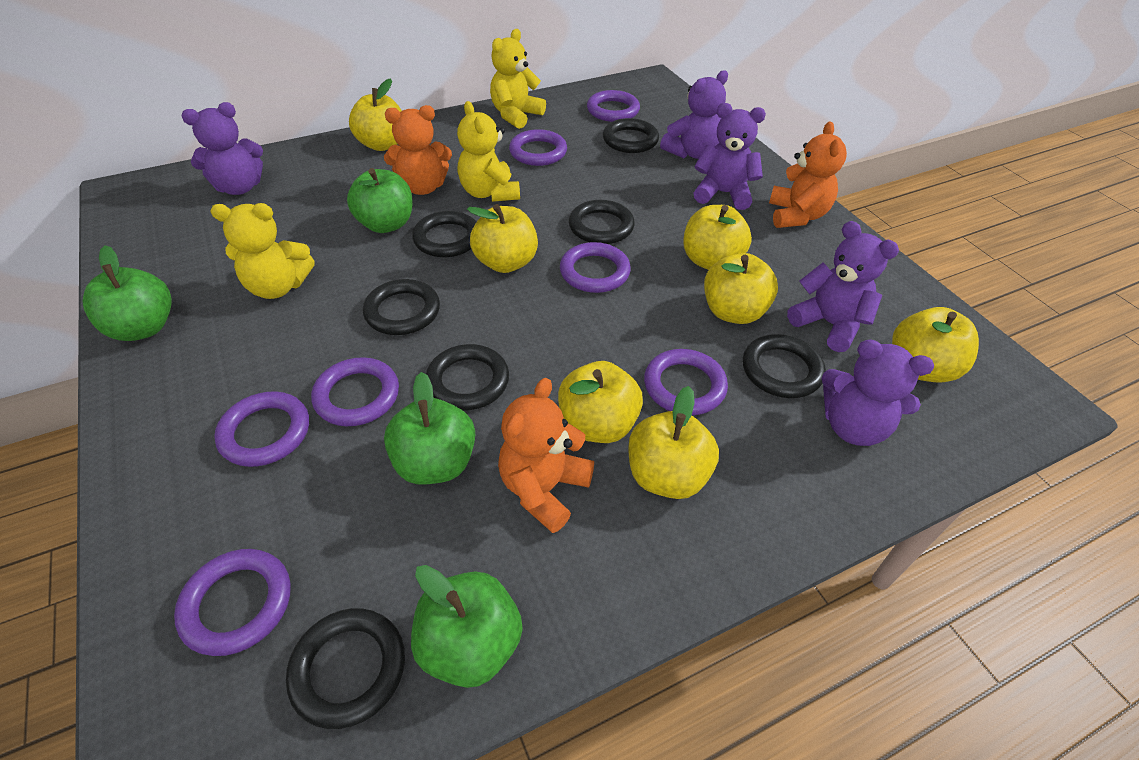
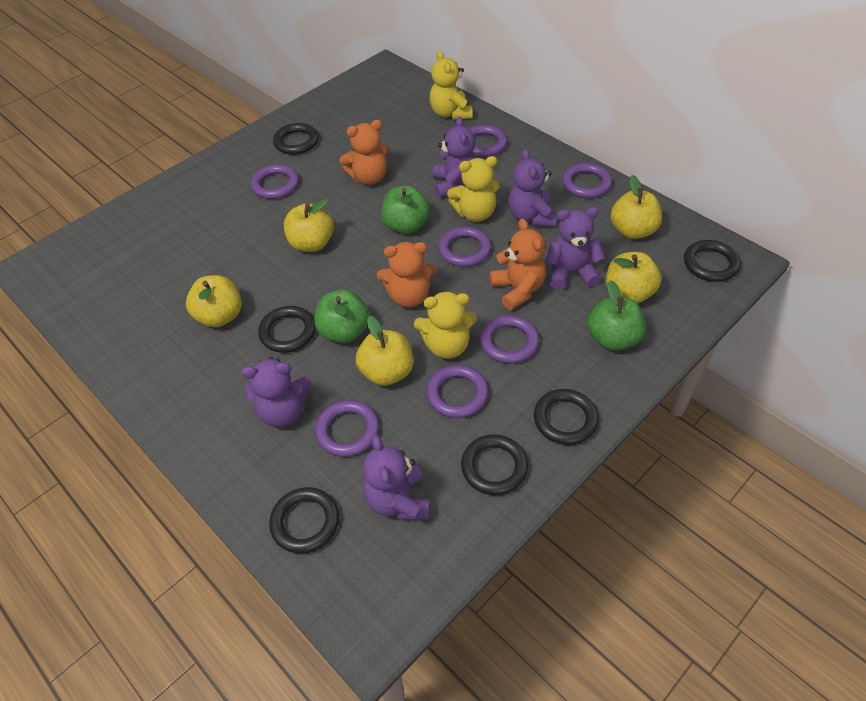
black ring: 7 -> 6
green apple: 4 -> 3
yellow apple: 7 -> 5

